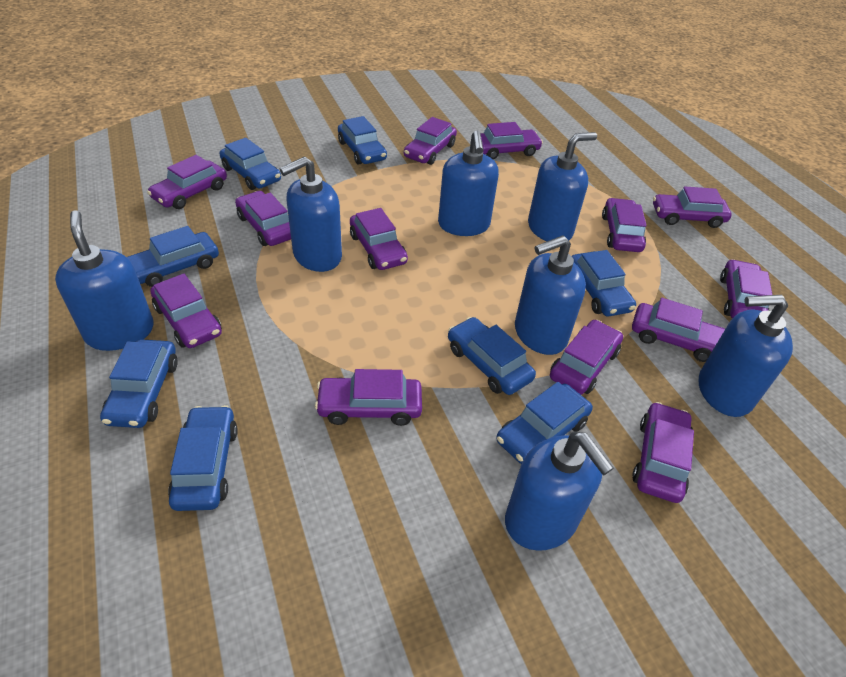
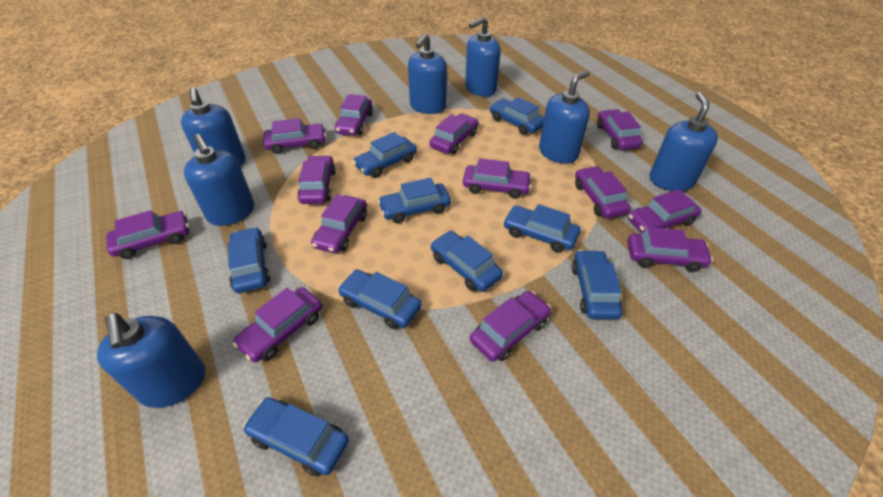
blue car: 8 -> 9

